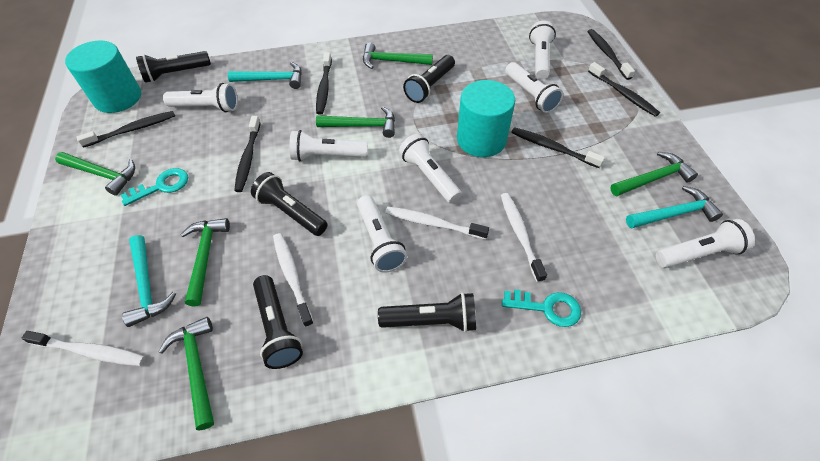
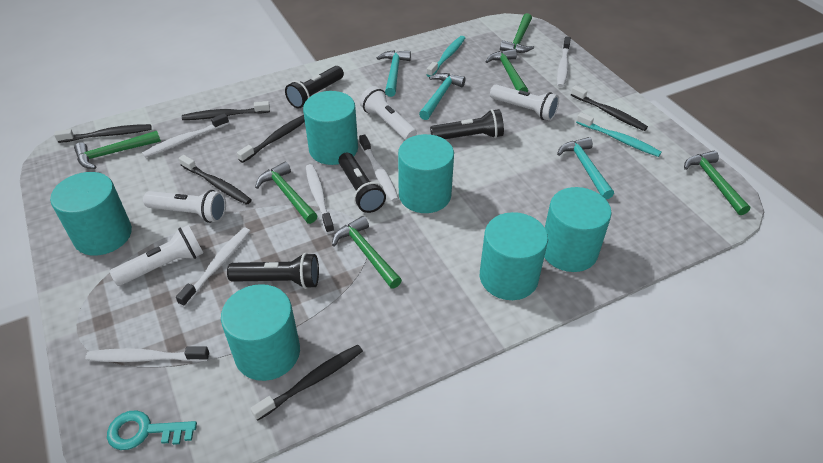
black flashlight: 5 -> 4
turquoise cylinder: 2 -> 6
turquoise key: 2 -> 1
turquoise toothbrush: 0 -> 2
white flashlight: 7 -> 4
white toothbrush: 4 -> 6

